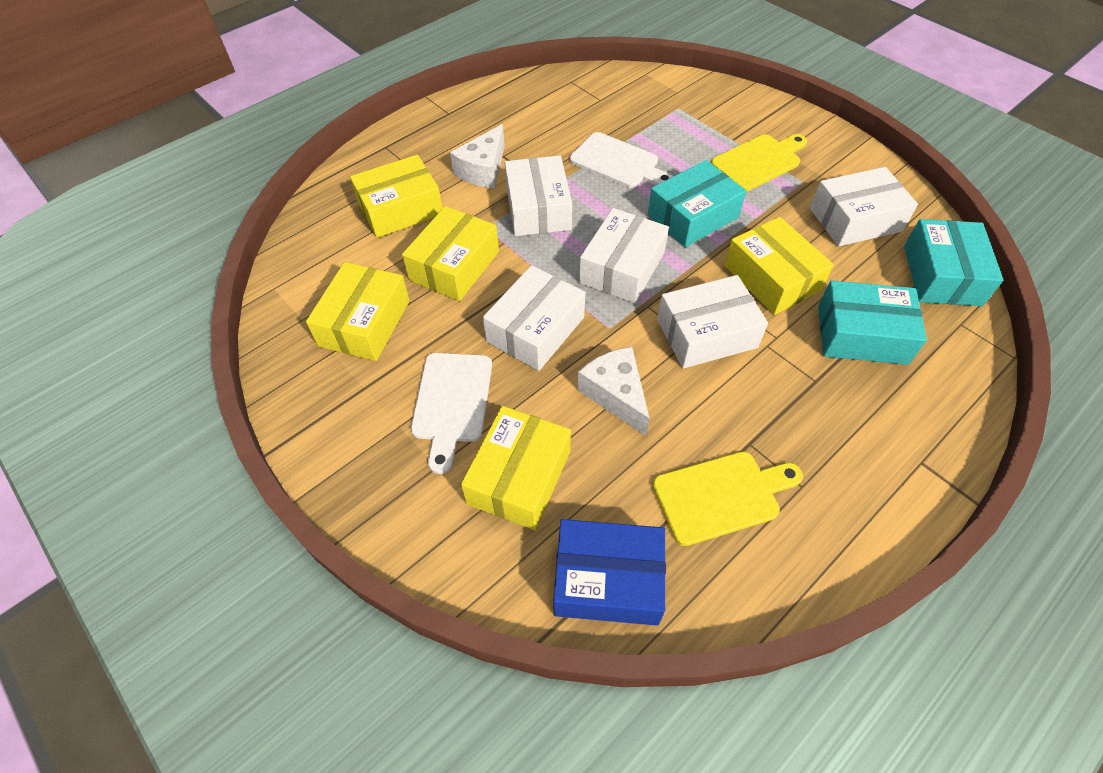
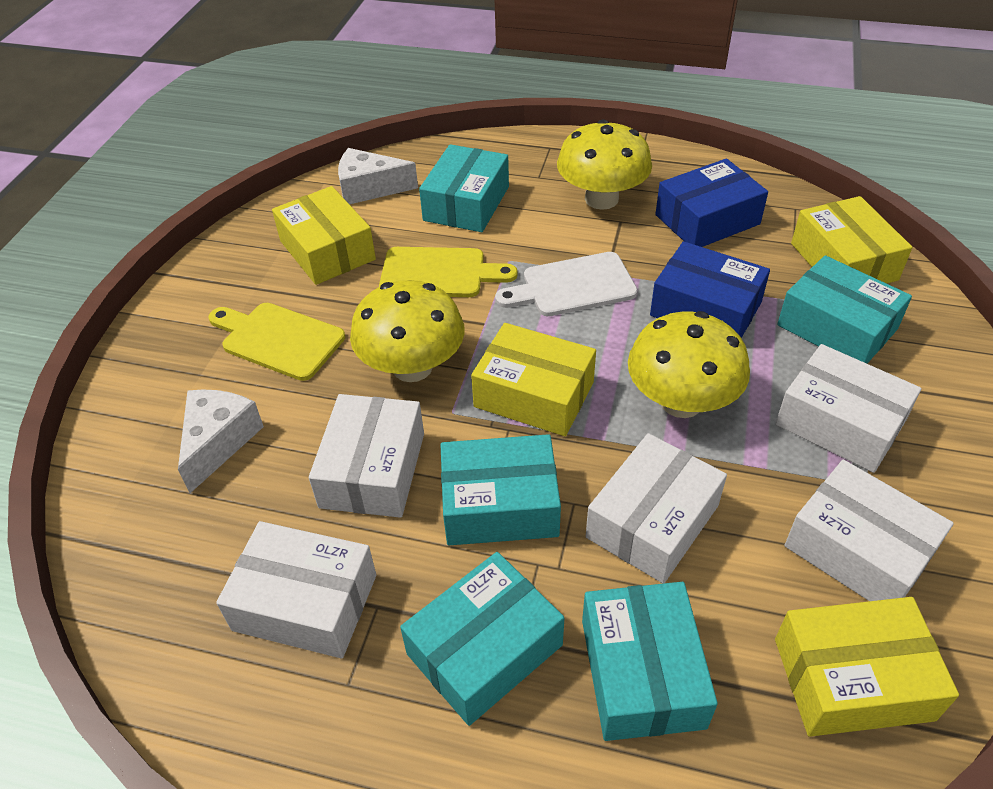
blue box: 1 -> 2
turquoise box: 3 -> 5
white cutting board: 2 -> 1
yellow box: 5 -> 4
yellow mushroom: 0 -> 3

